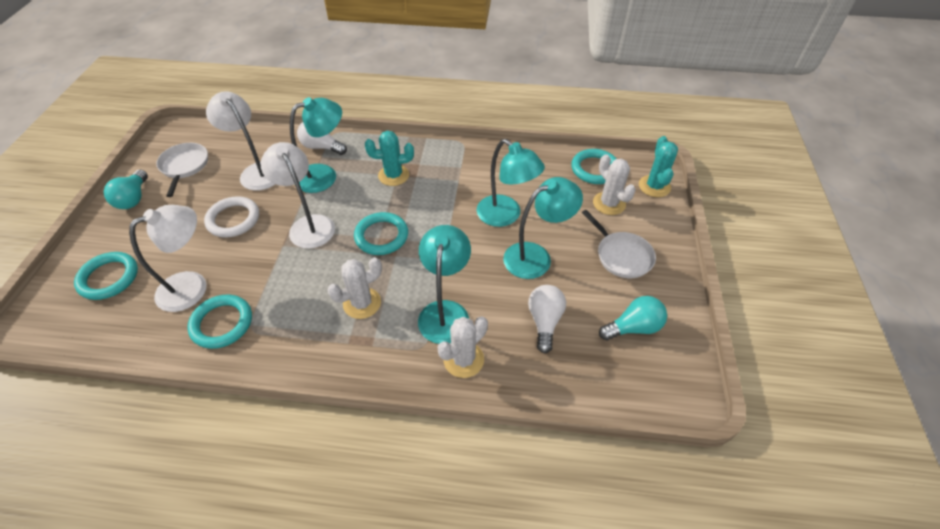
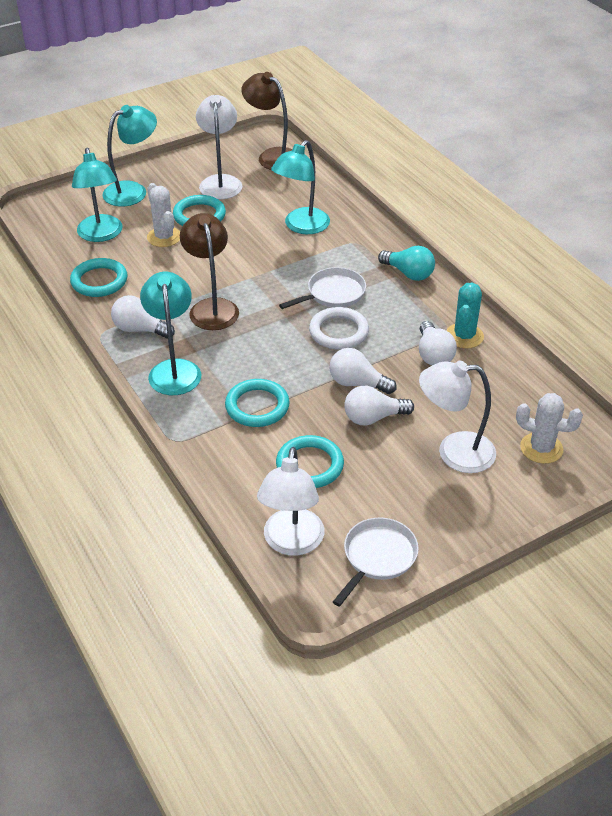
brown lamp: 0 -> 2
turquoise cactus: 2 -> 1
turquoise light bulb: 2 -> 1
white cactus: 3 -> 2
white light bulb: 2 -> 4

